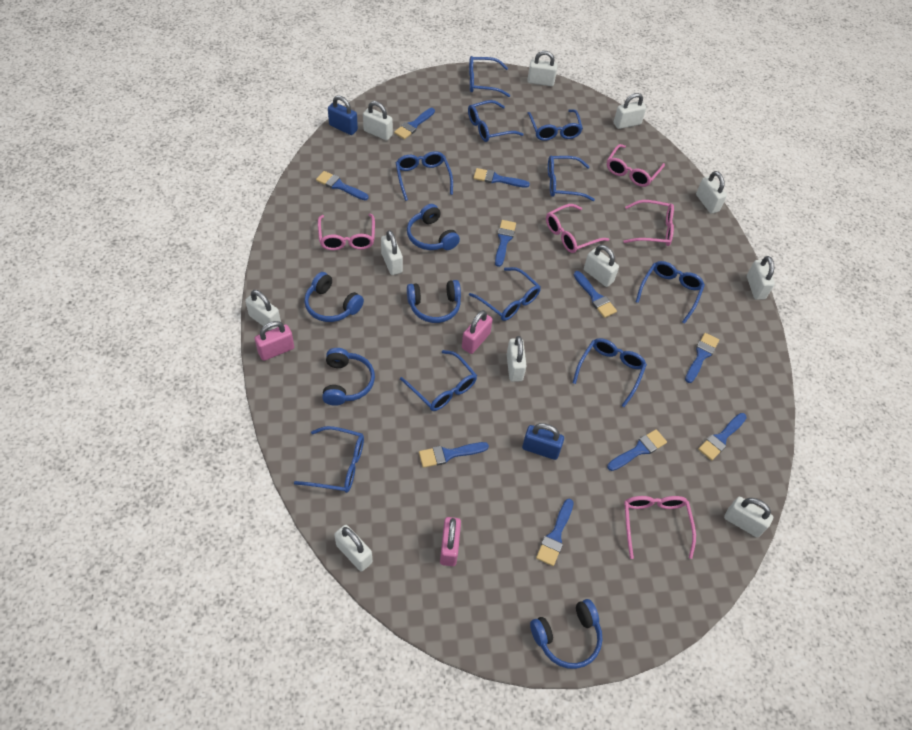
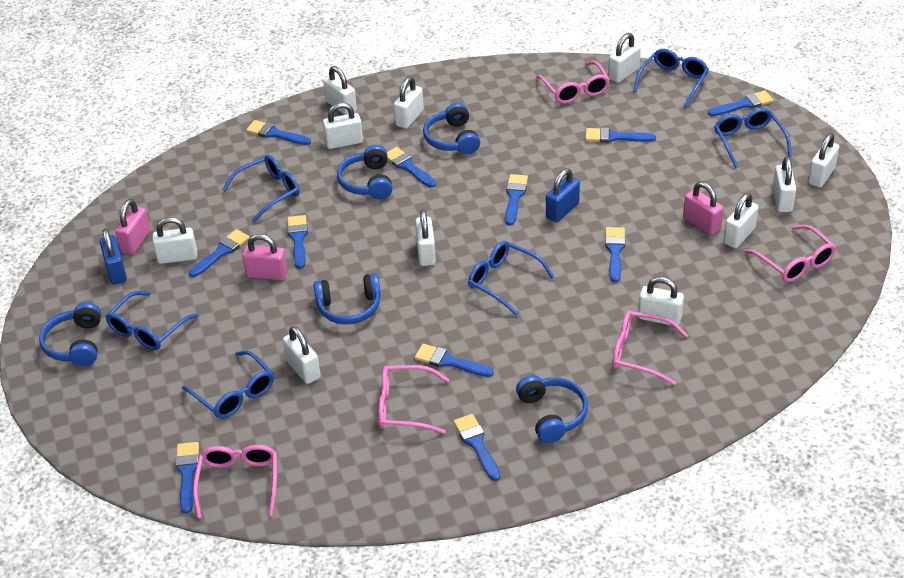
blue brush: 10 -> 11
blue glasses: 10 -> 6

